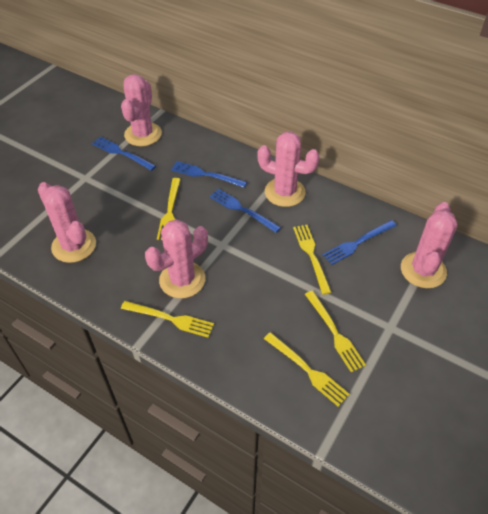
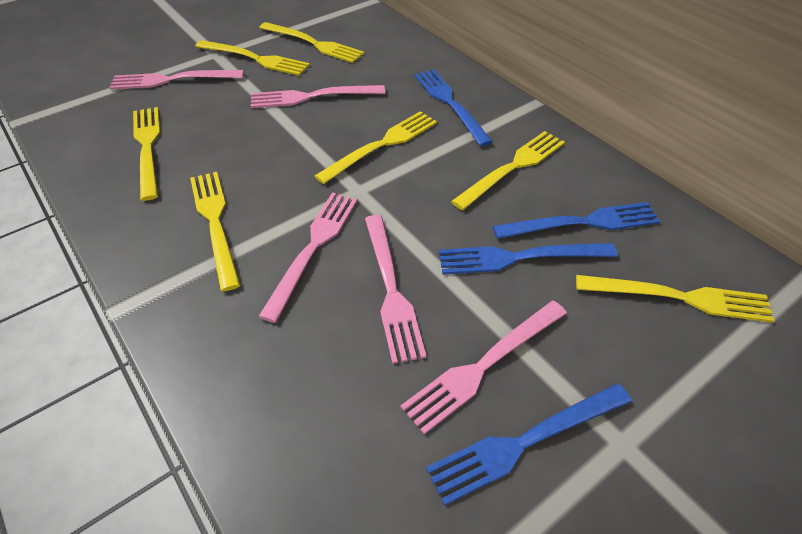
pink cactus: 5 -> 0
pink fork: 0 -> 5
yellow fork: 5 -> 7

